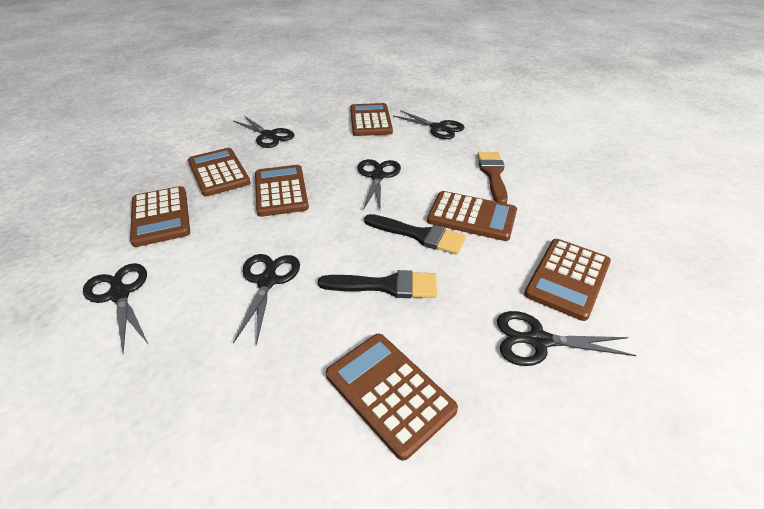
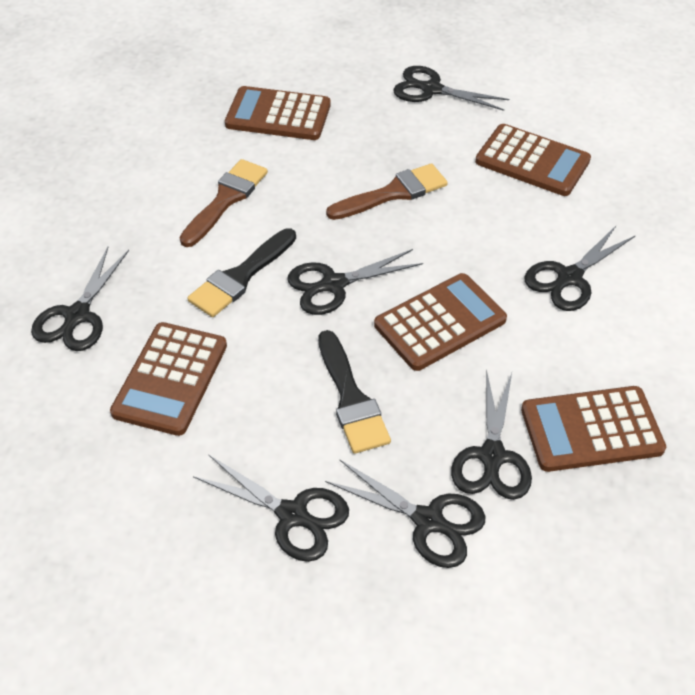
black scissors: 6 -> 7
brown brush: 1 -> 2
brown calculator: 7 -> 5

